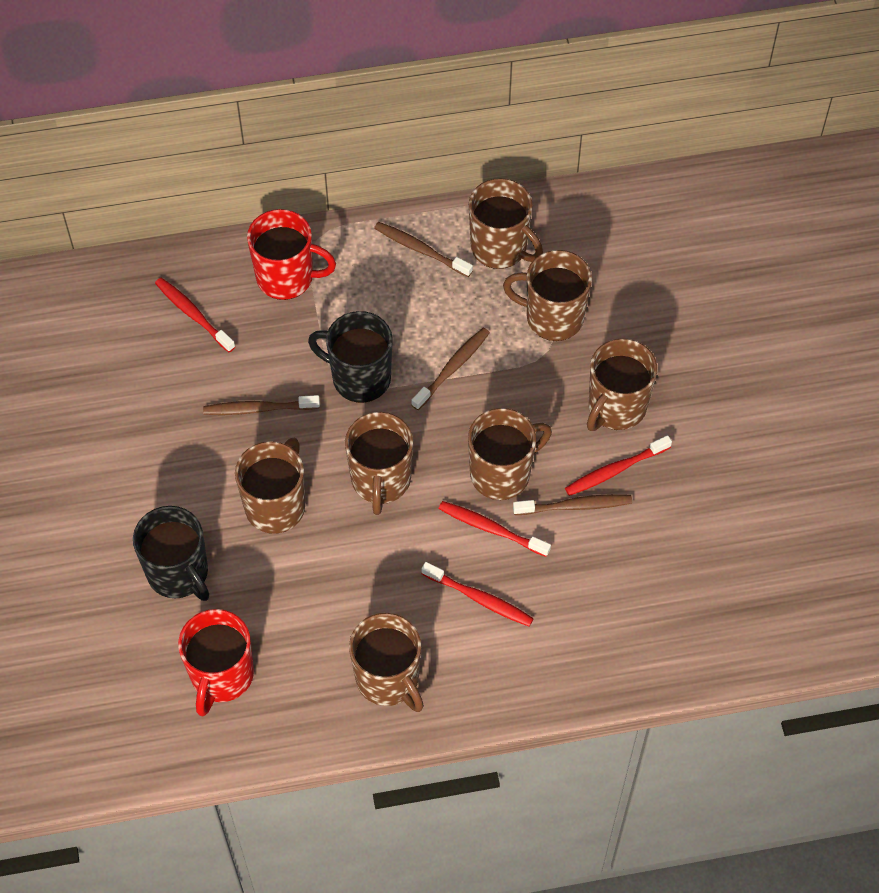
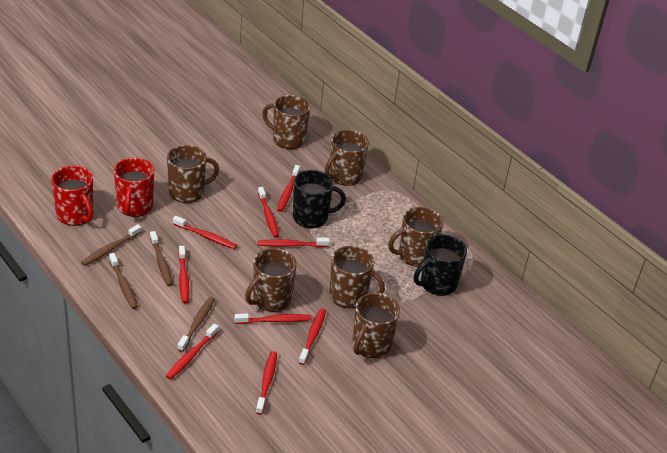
red toothbrush: 4 -> 9

